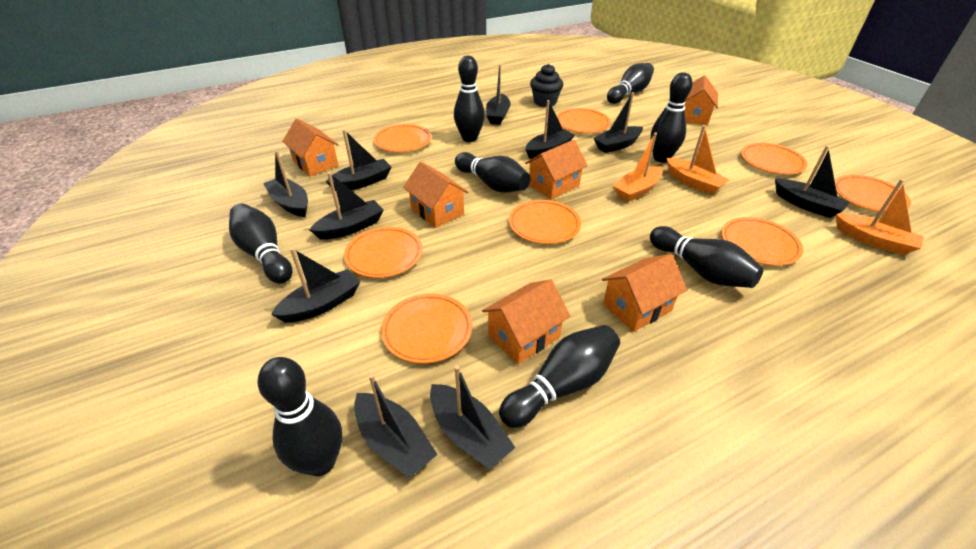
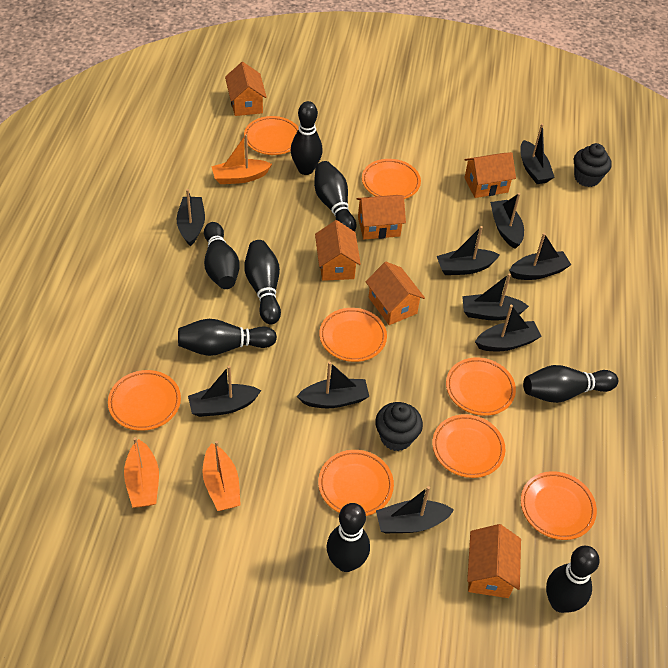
black cupcake: 1 -> 2

